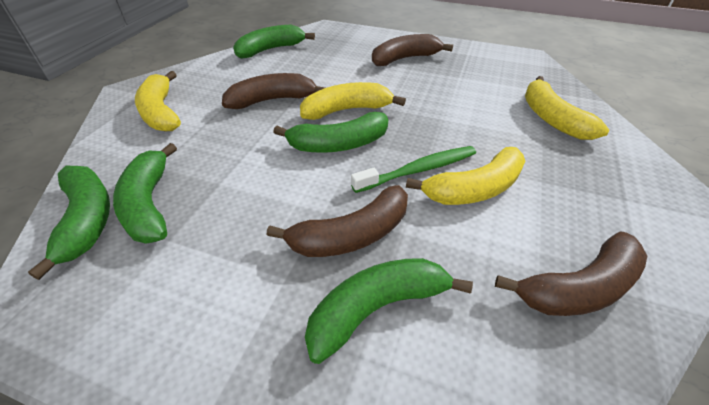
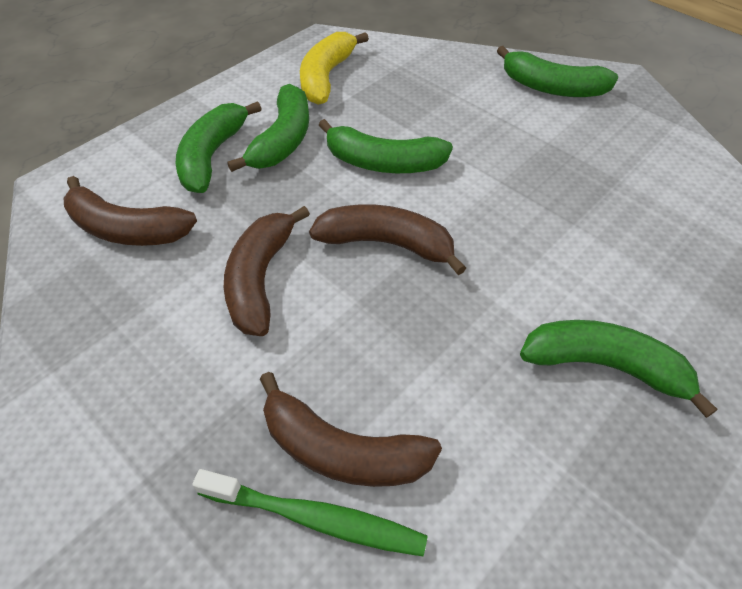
yellow banana: 4 -> 1

